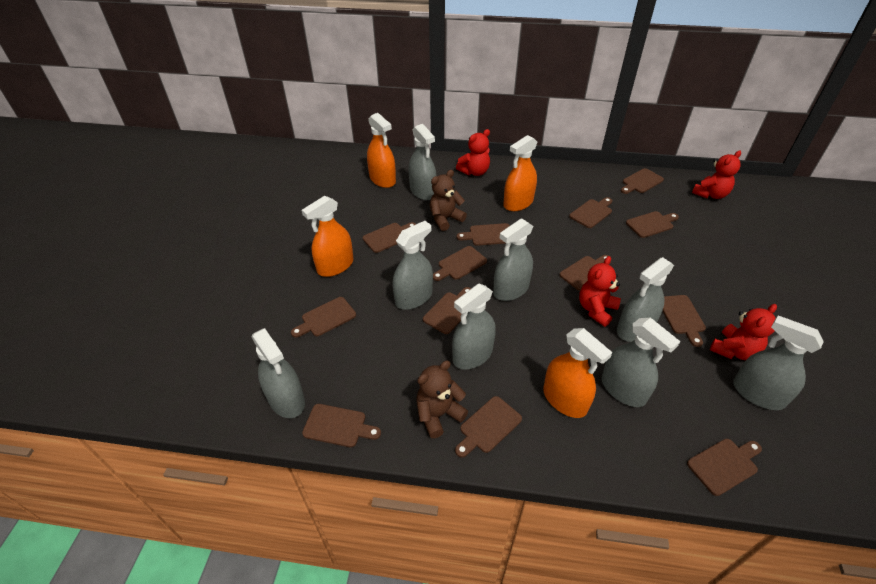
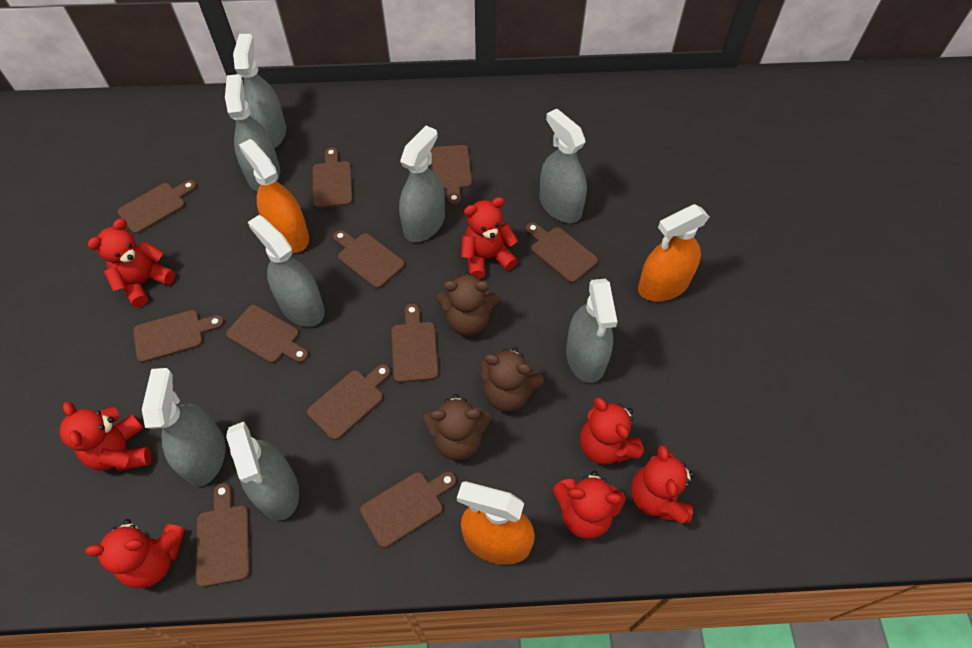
brown cutting board: 13 -> 11
brown teddy bear: 2 -> 3
orange spray bottle: 4 -> 3
red teddy bear: 4 -> 7

